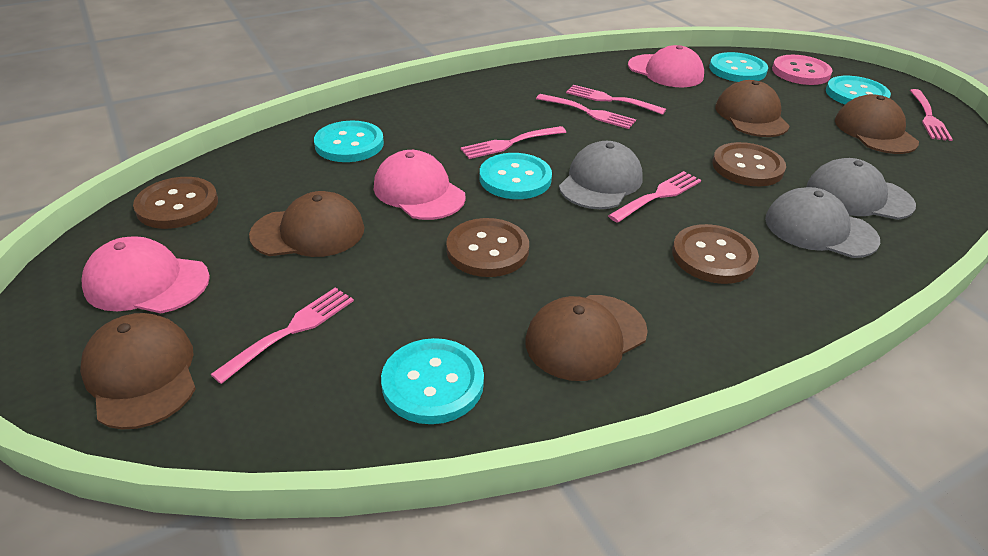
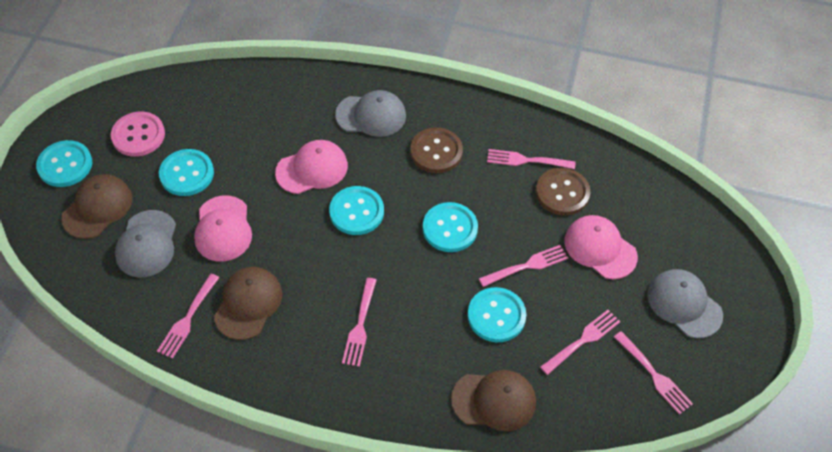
brown button: 4 -> 2
brown cap: 5 -> 3

